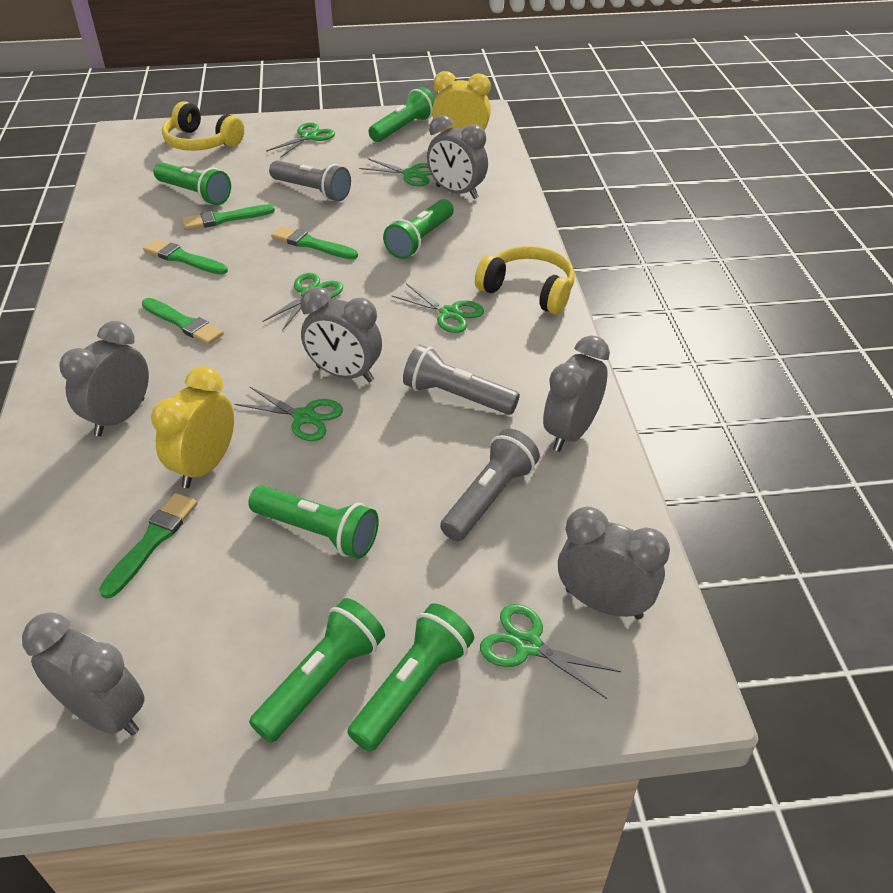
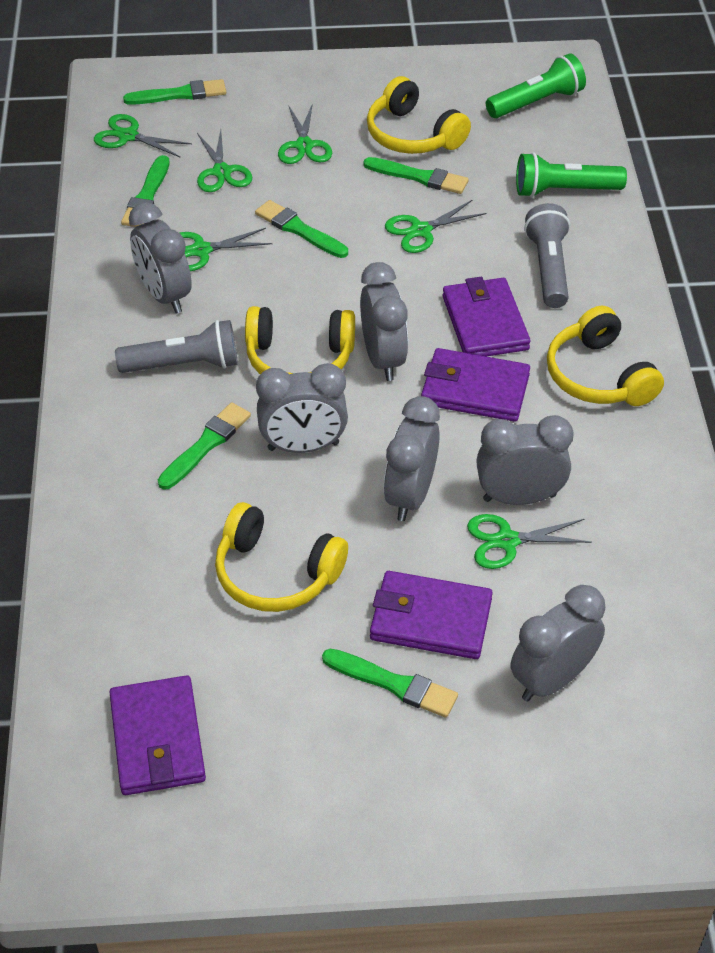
green brush: 5 -> 6
green flashlight: 6 -> 2
grey flashlight: 3 -> 2
purple wallet: 0 -> 4
yellow clock: 2 -> 0
yellow headphones: 2 -> 4

